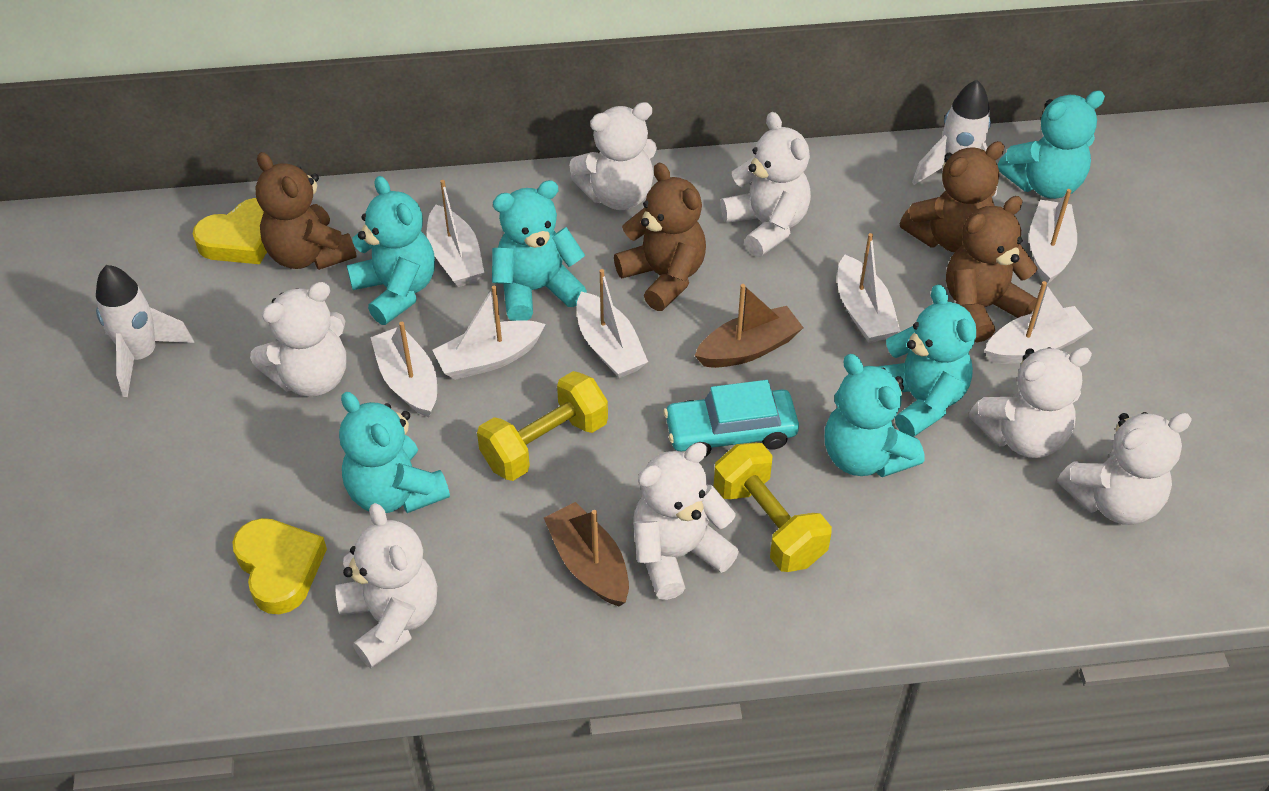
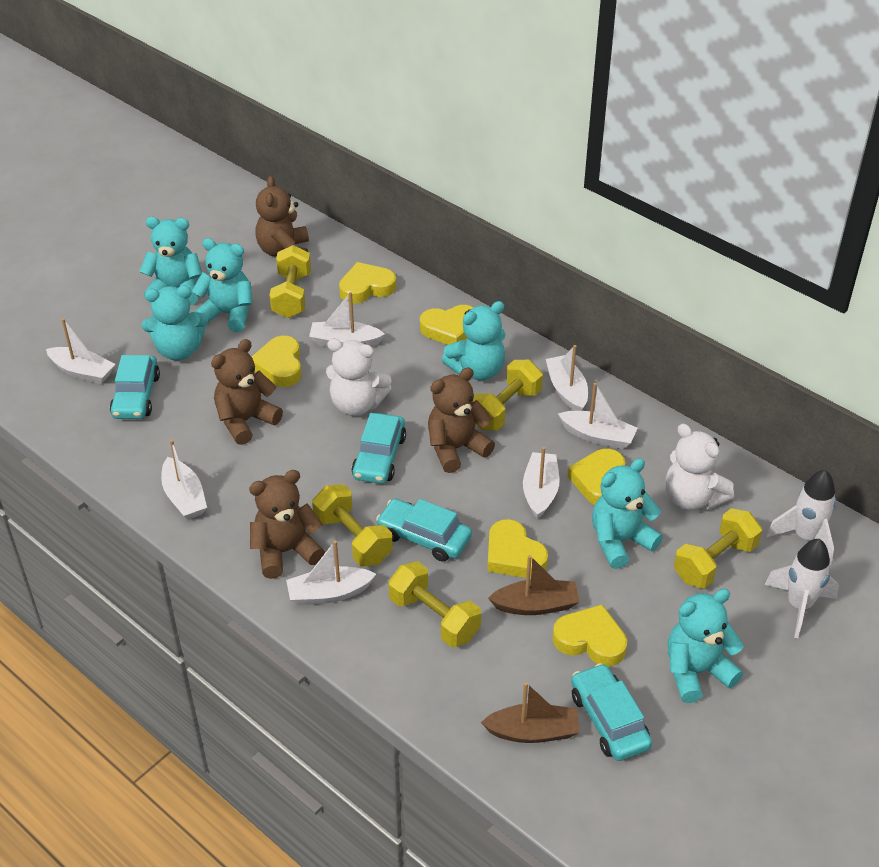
turquoise car: 1 -> 4
white teddy bear: 7 -> 2
yellow dumbbell: 2 -> 5
yellow heart: 2 -> 6

